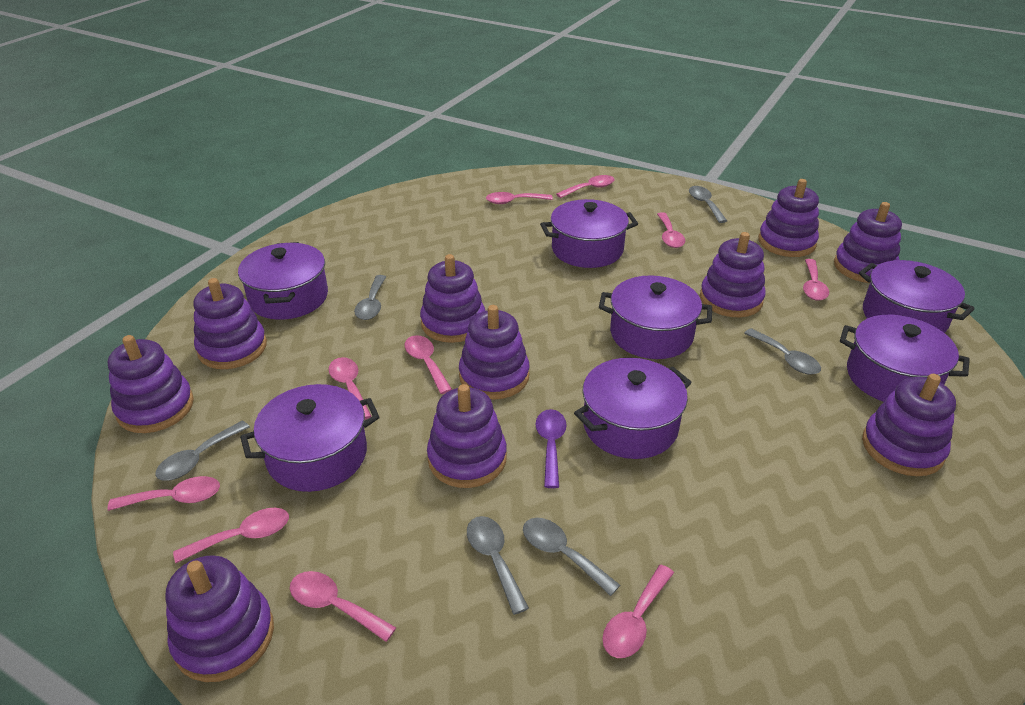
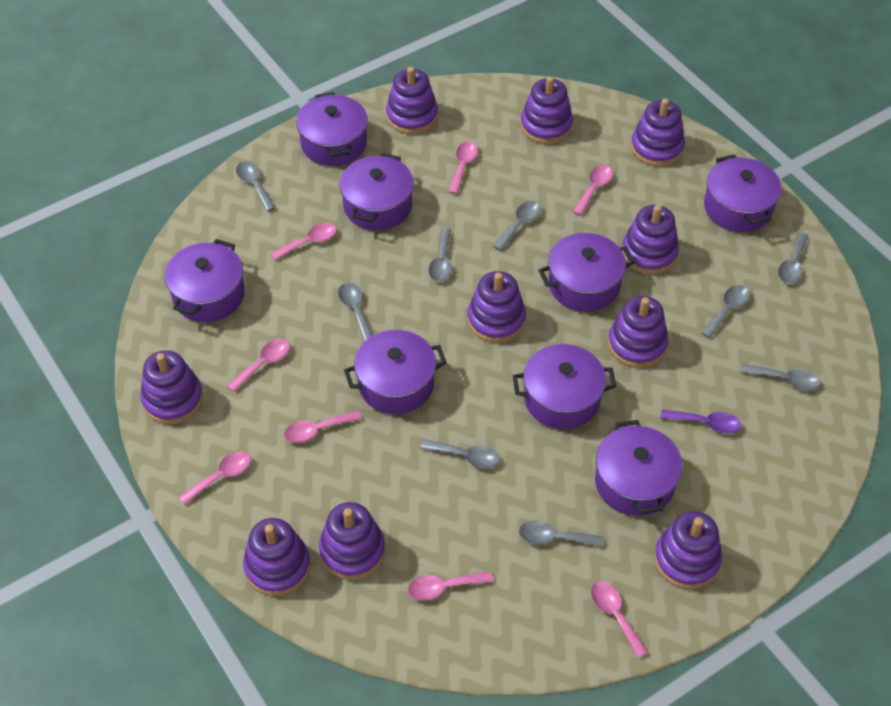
grey spoon: 6 -> 9
pink spoon: 10 -> 8
purple pot: 7 -> 8

